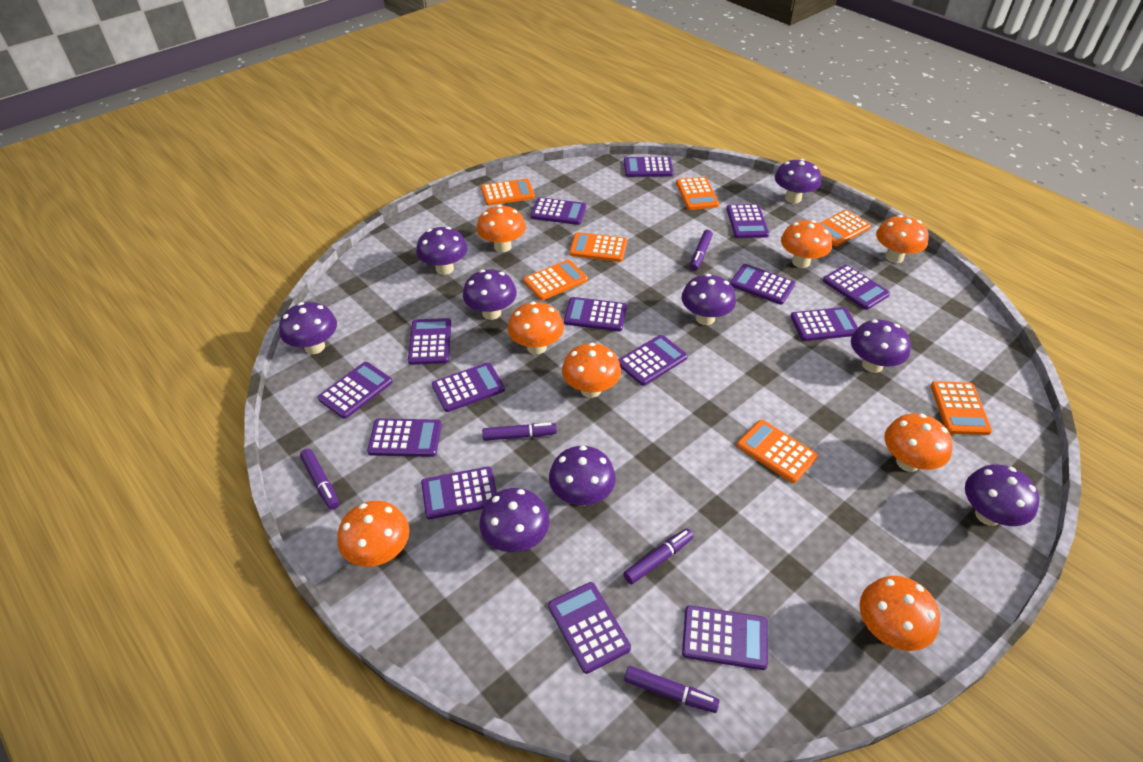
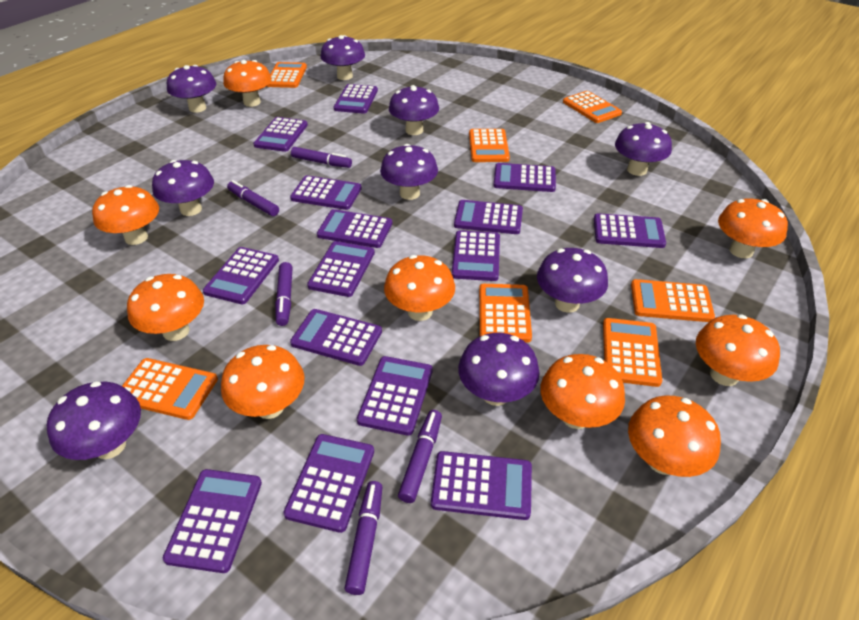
orange mushroom: 8 -> 9

